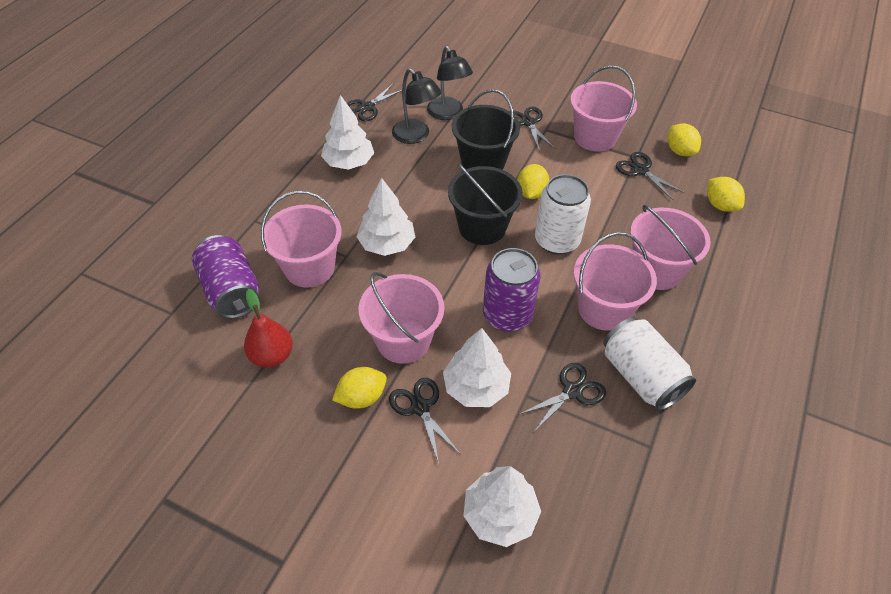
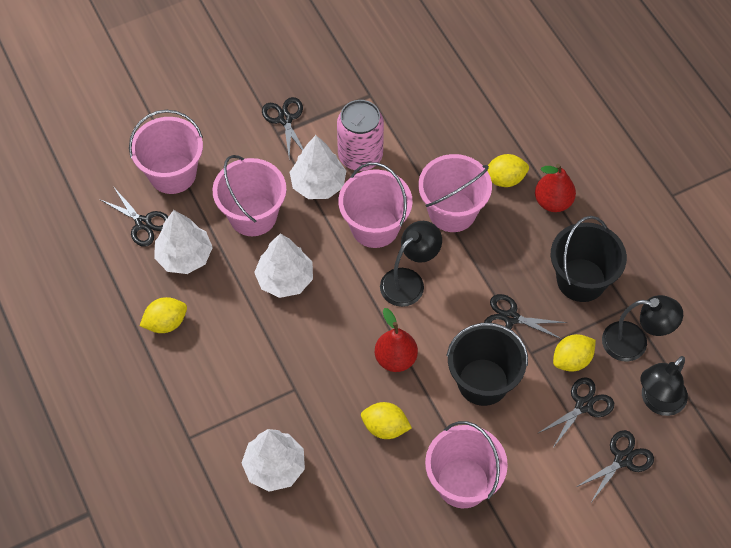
black lamp: 2 -> 3
pink can: 0 -> 1
purple can: 2 -> 0
red pear: 1 -> 2
white can: 2 -> 0

